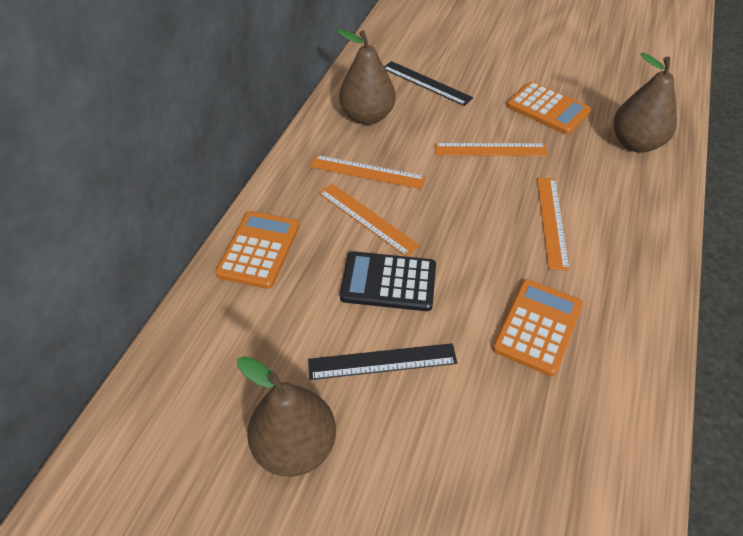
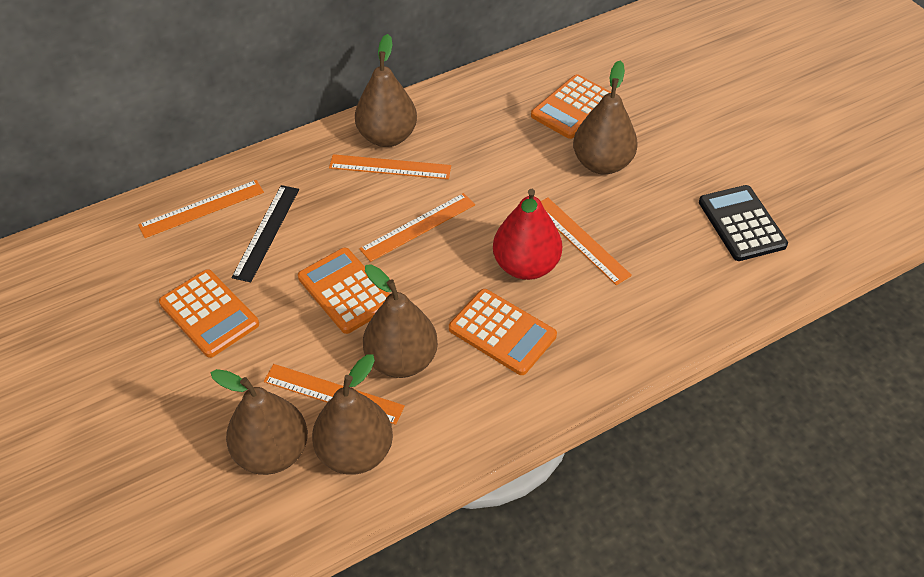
black ruler: 2 -> 1
brown pear: 3 -> 5
orange calculator: 3 -> 4
orange ruler: 4 -> 5
red pear: 0 -> 1

